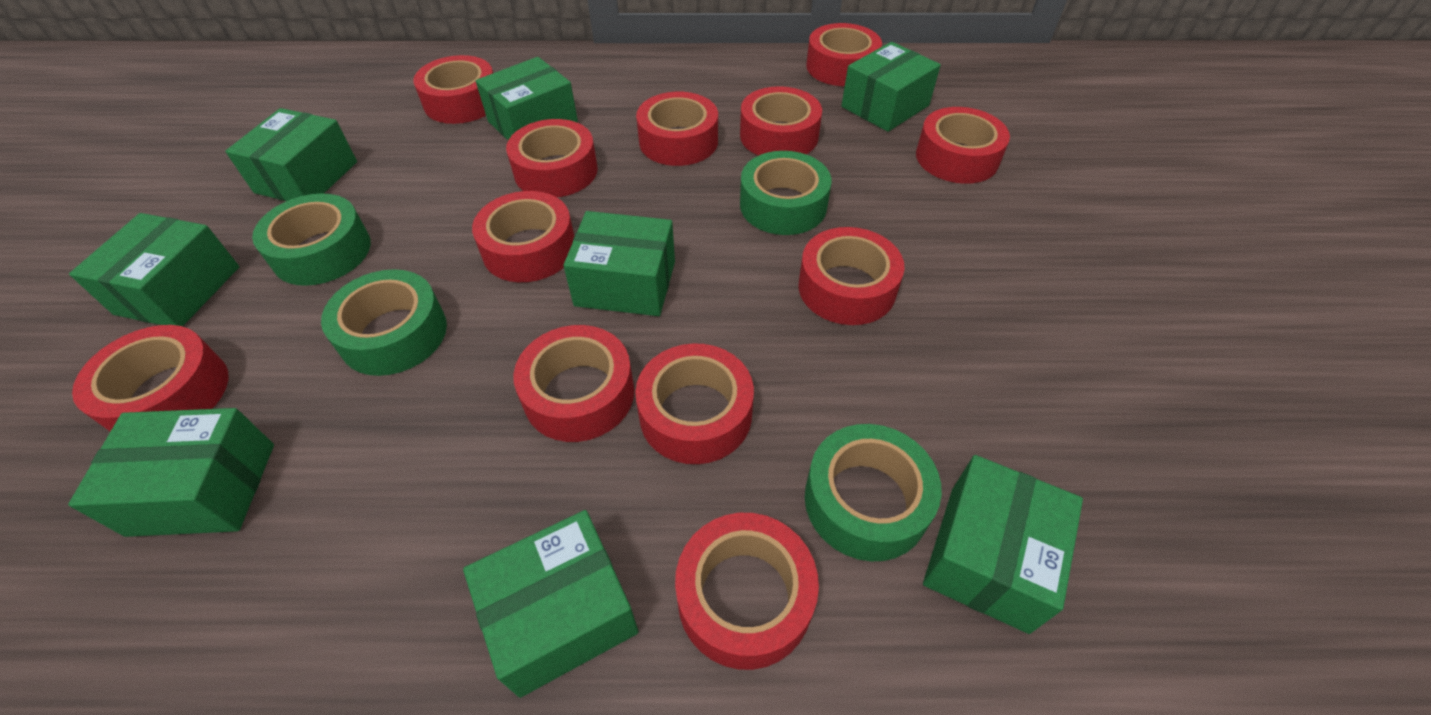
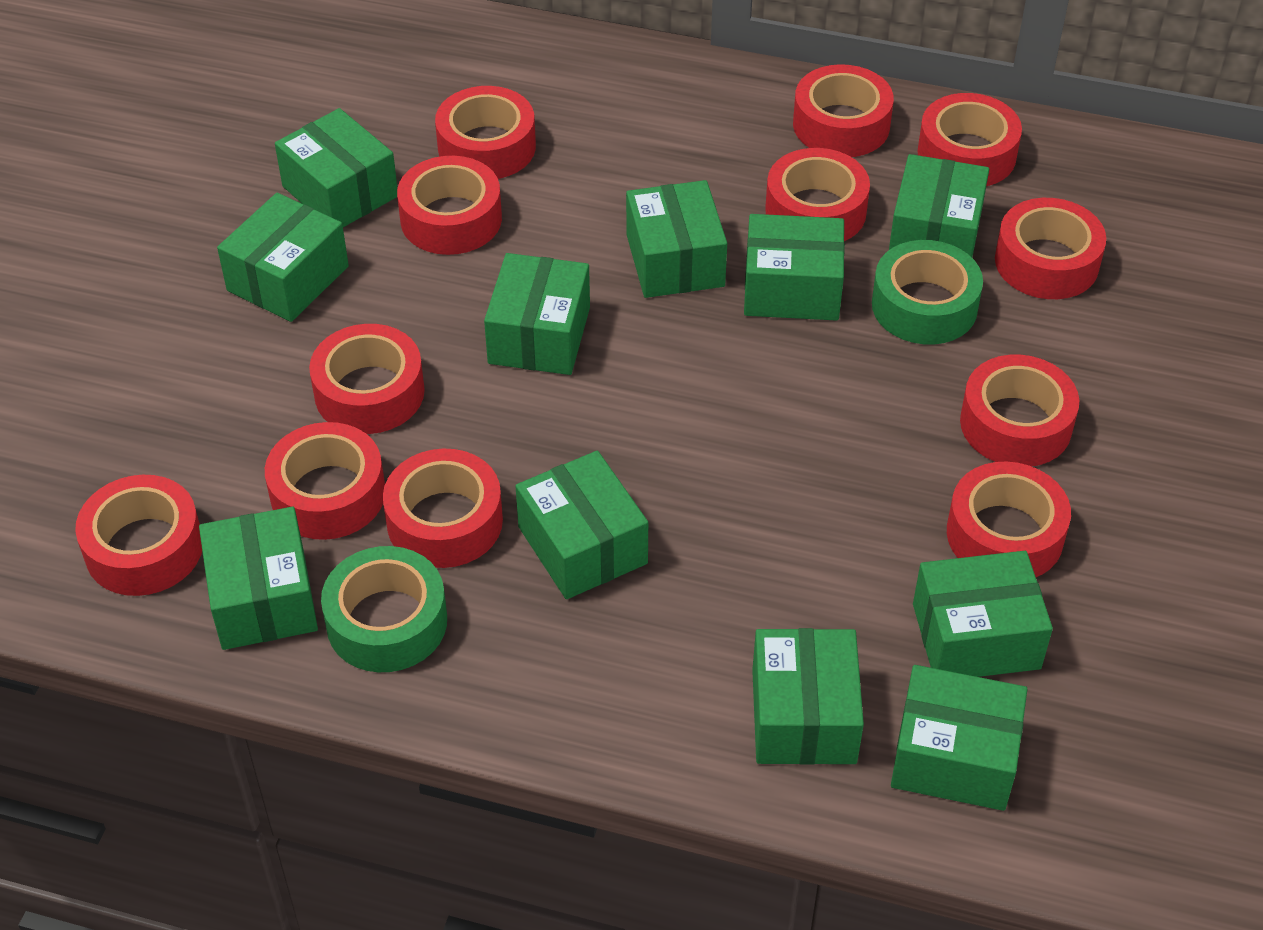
green box: 8 -> 11
green tape: 4 -> 2

